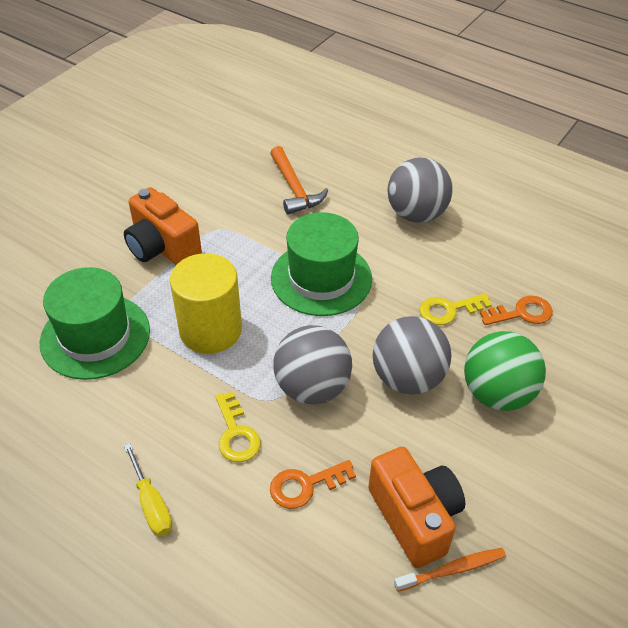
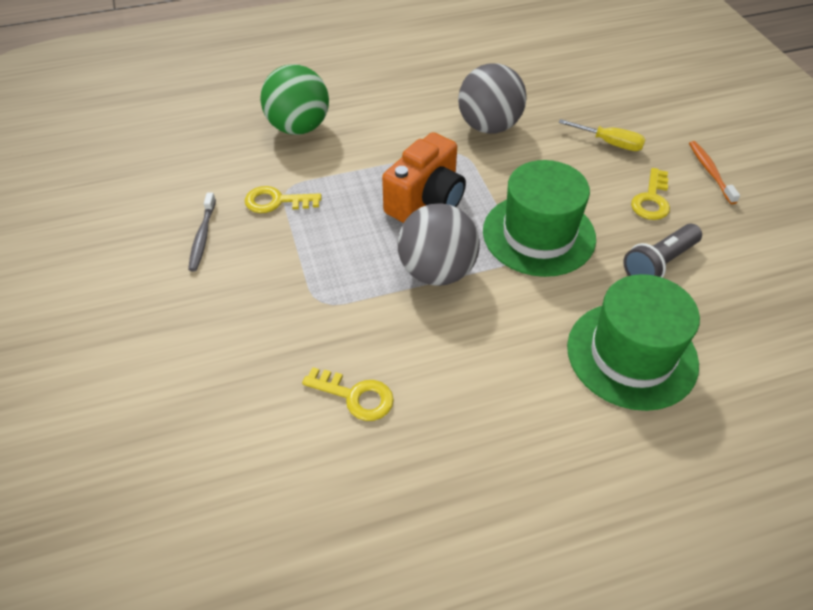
grey ball: 3 -> 2
grey flashlight: 0 -> 1
grey toothbrush: 0 -> 1
orange camera: 2 -> 1
orange hammer: 1 -> 0
orange key: 2 -> 0
yellow cylinder: 1 -> 0
yellow key: 2 -> 3

